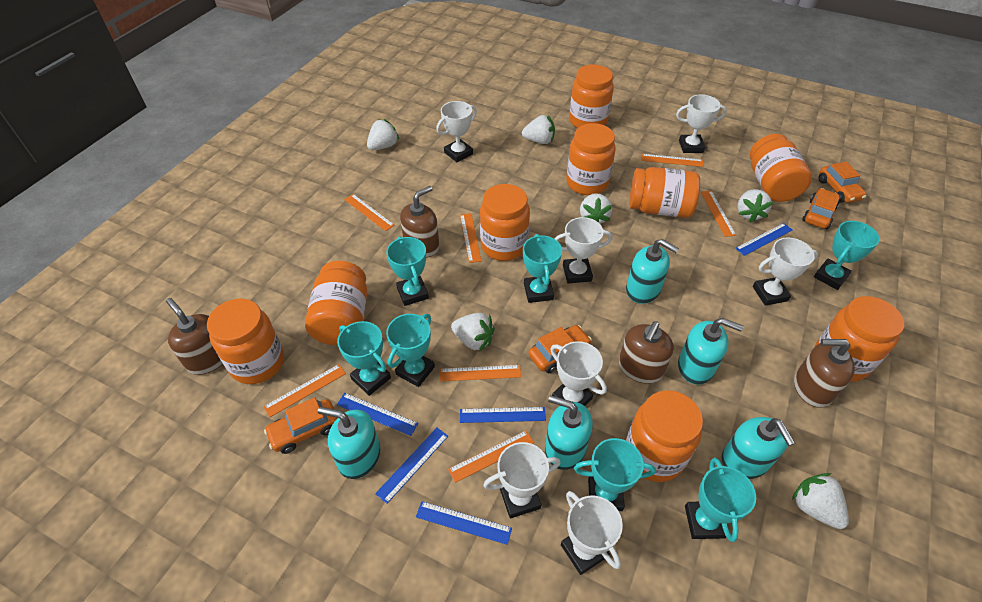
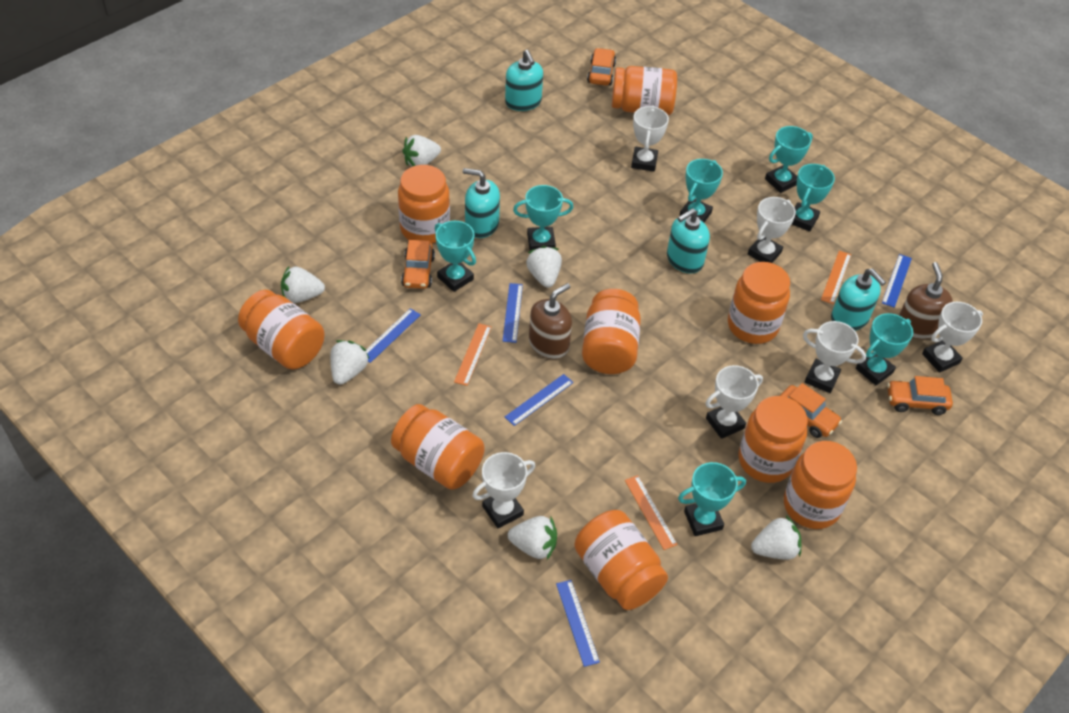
brown soap dispenser: 4 -> 2
orange ruler: 7 -> 3
turquoise soap dispenser: 5 -> 4
white trophy: 7 -> 6

